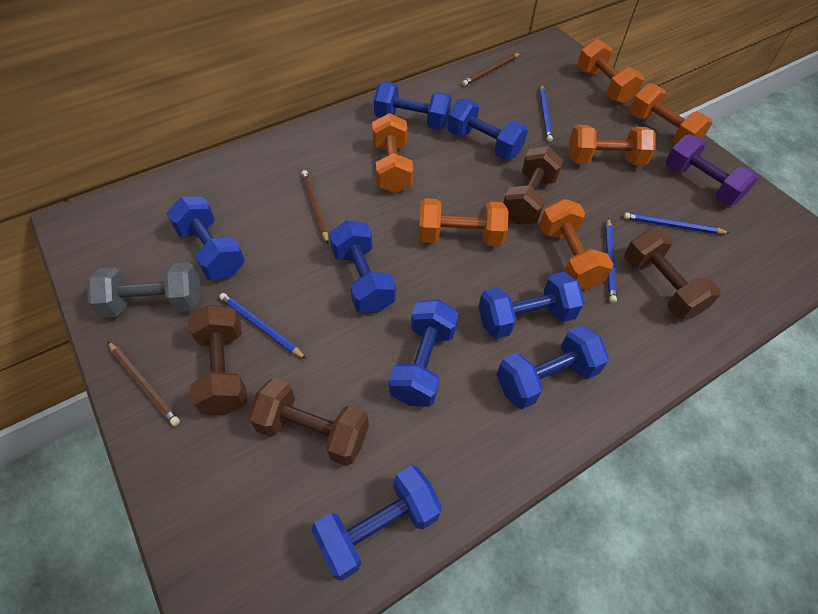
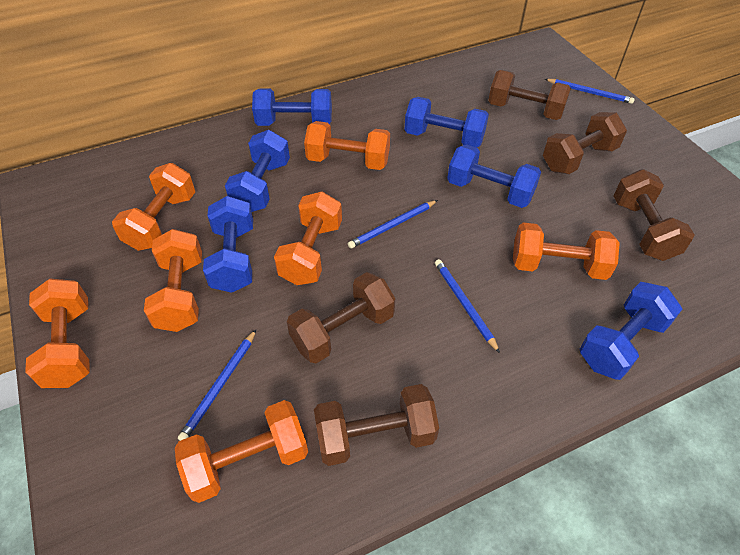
blue dumbbell: 8 -> 6
brown dumbbell: 4 -> 5
brown pencil: 3 -> 0
grey dumbbell: 1 -> 0
orange dumbbell: 6 -> 7
purple dumbbell: 1 -> 0

